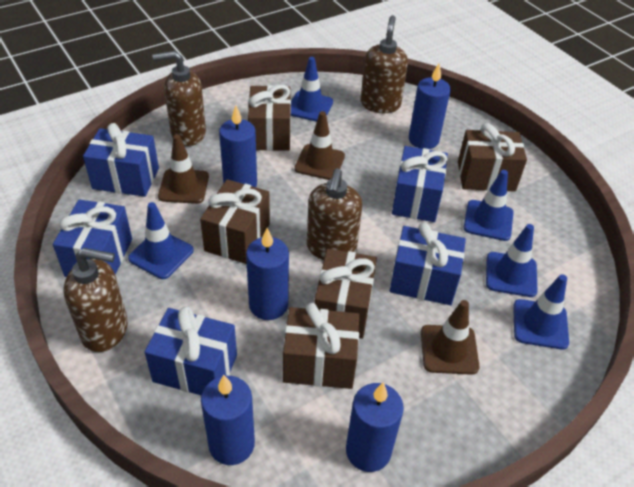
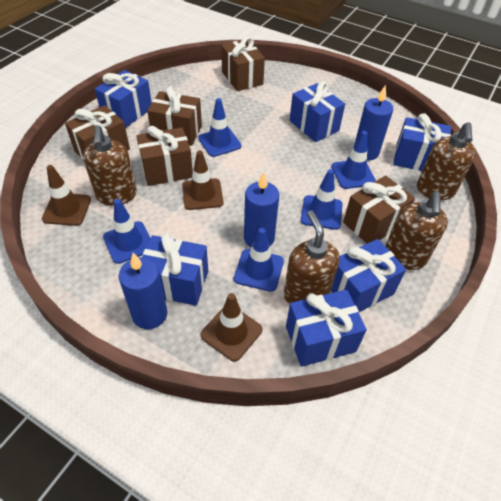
blue candle: 5 -> 3
blue gift: 5 -> 6

